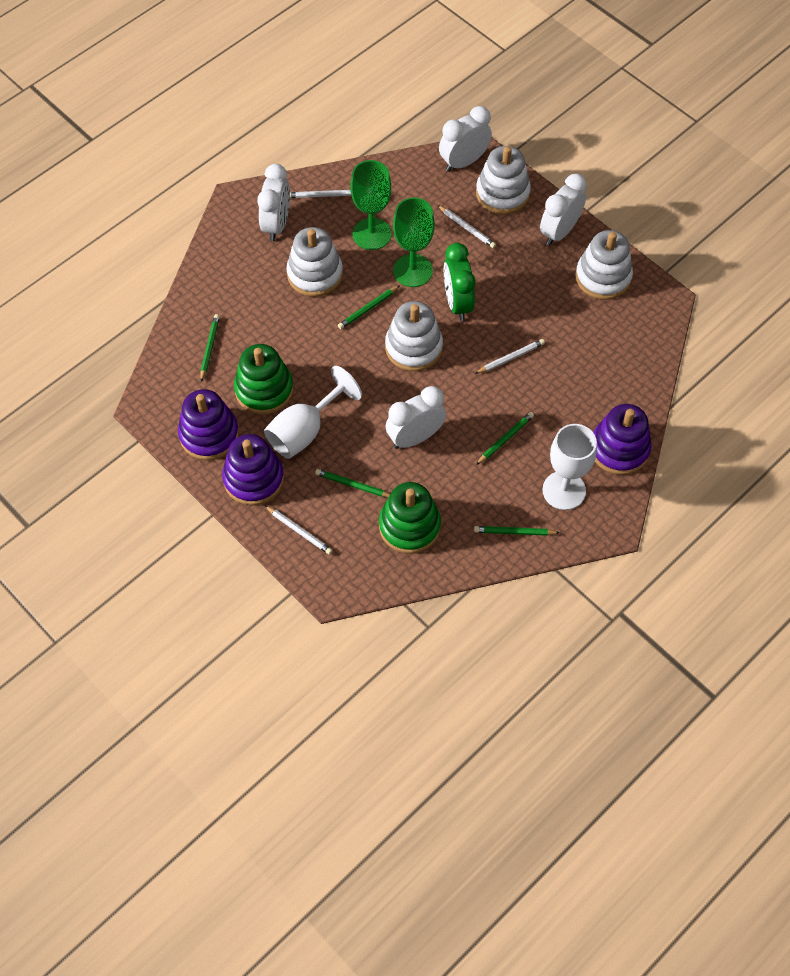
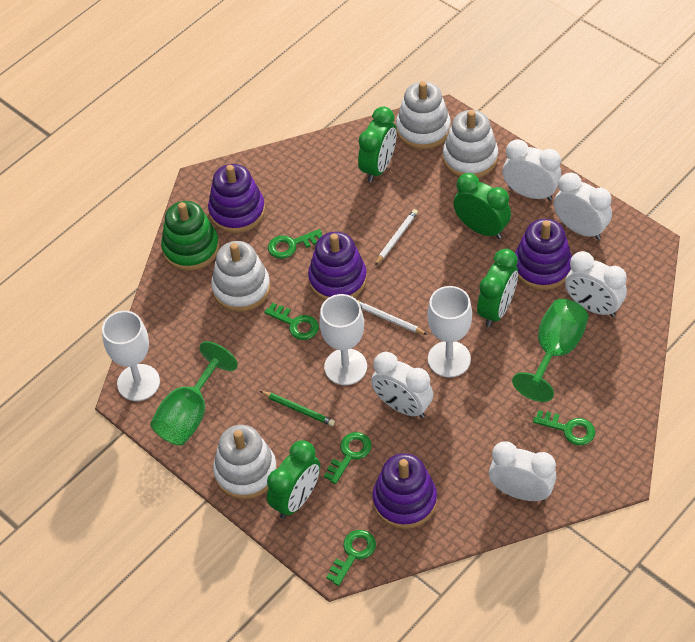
green clock: 1 -> 4
green key: 0 -> 5
green pencil: 5 -> 1
green stacking toy: 2 -> 1
purple stacking toy: 3 -> 4
white clock: 4 -> 5
white goblet: 2 -> 3
white pencil: 4 -> 2

